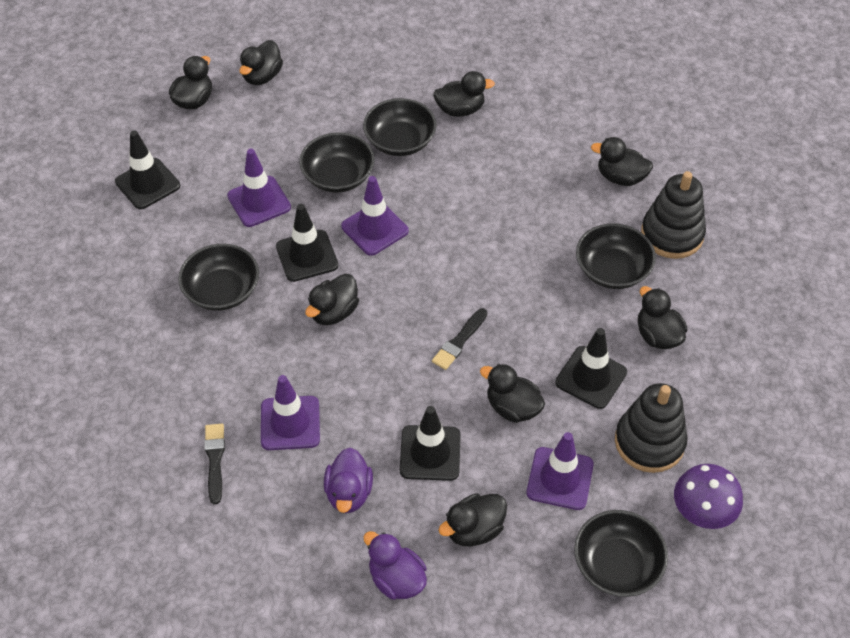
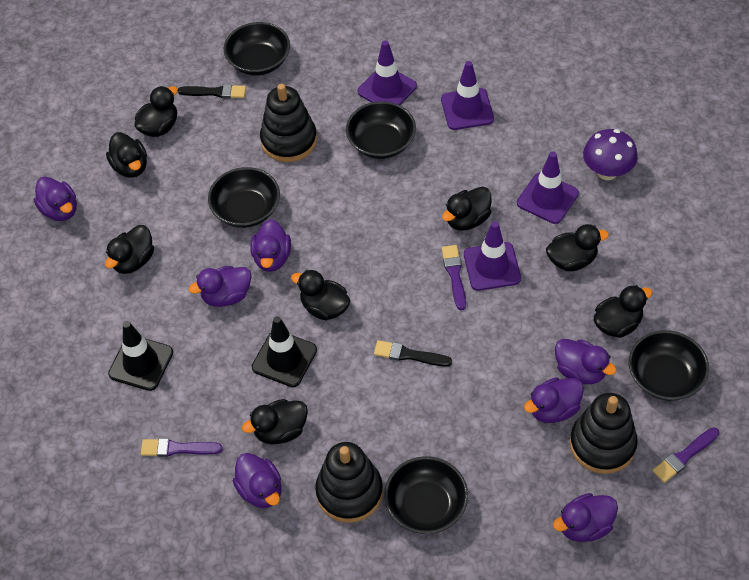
black stacking toy: 2 -> 3
black traffic cone: 4 -> 2
purple brush: 0 -> 3
purple duck: 2 -> 7

